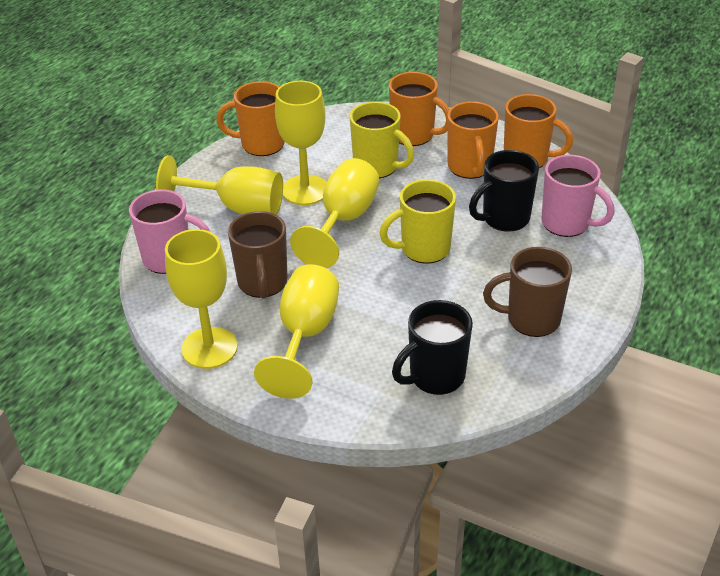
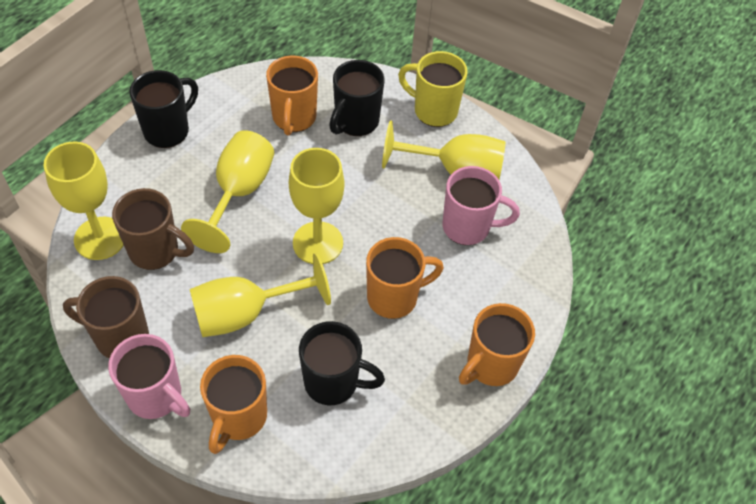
black mug: 2 -> 3
yellow mug: 2 -> 1

